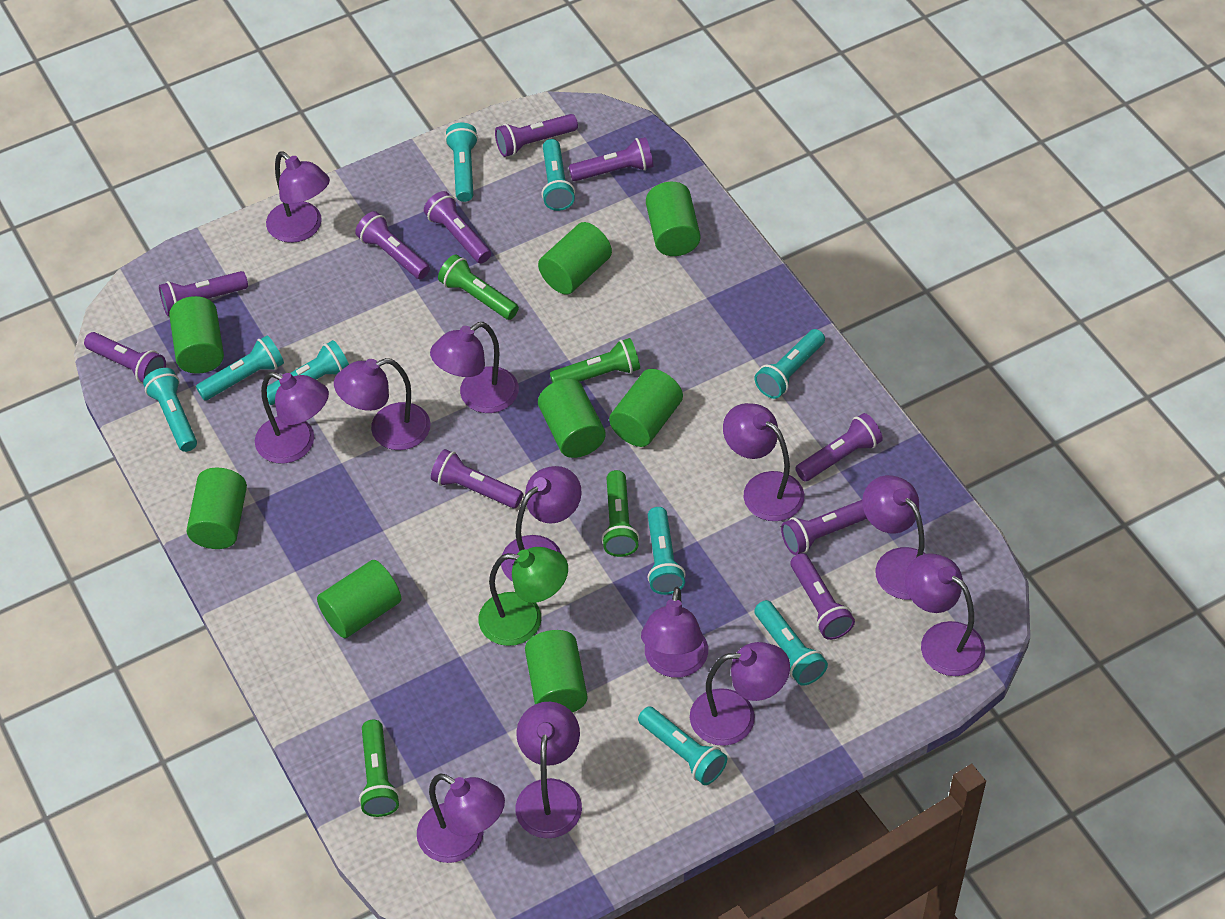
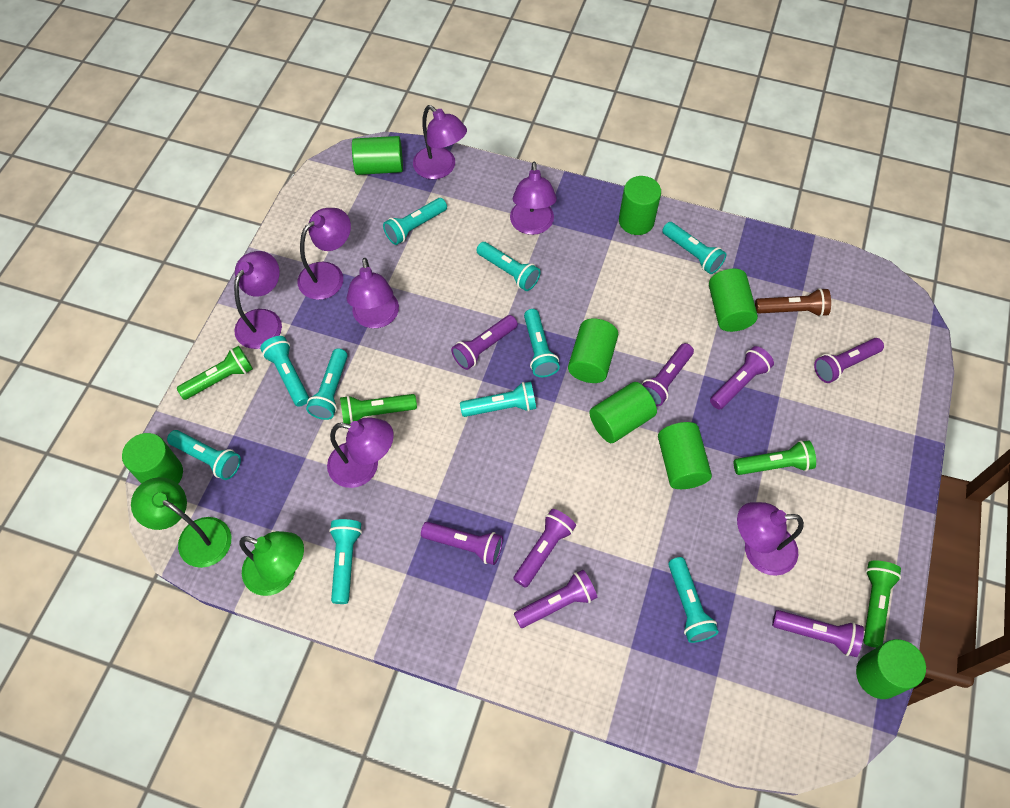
brown flashlight: 0 -> 1
green lamp: 1 -> 2
purple flashlight: 10 -> 8
purple lamp: 12 -> 7
turquoise flashlight: 9 -> 10

